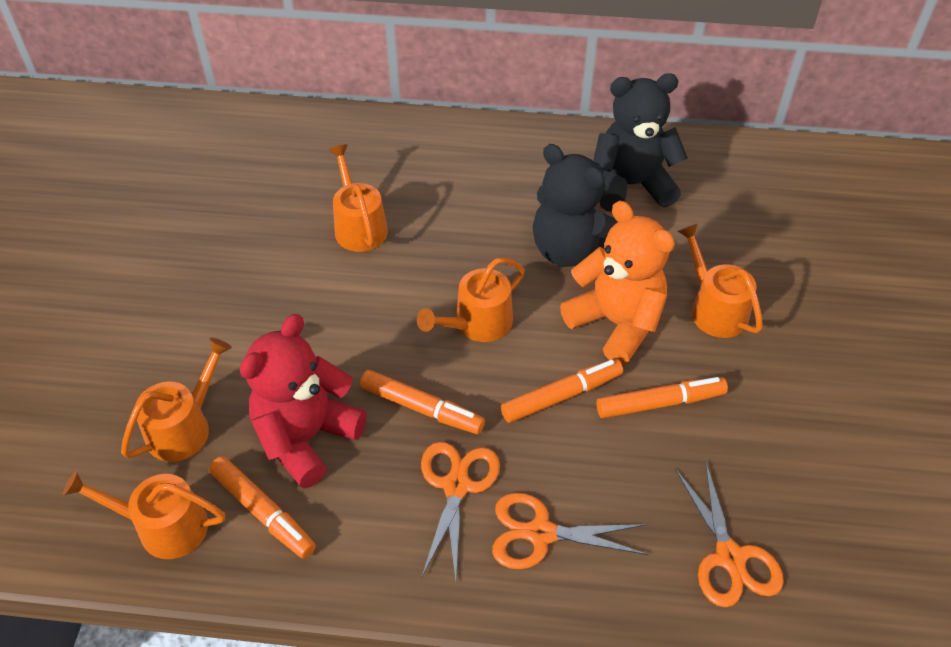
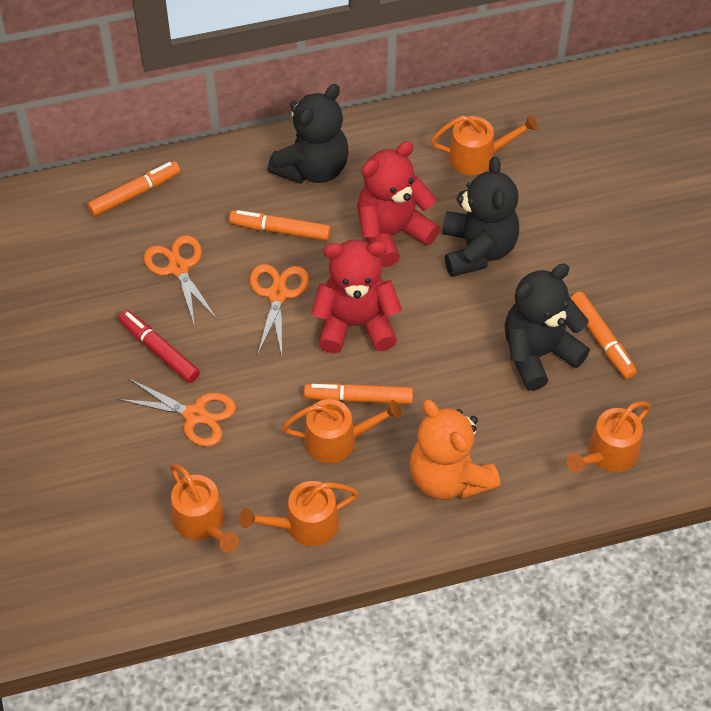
black teddy bear: 2 -> 3
red marker: 0 -> 1
red teddy bear: 1 -> 2

